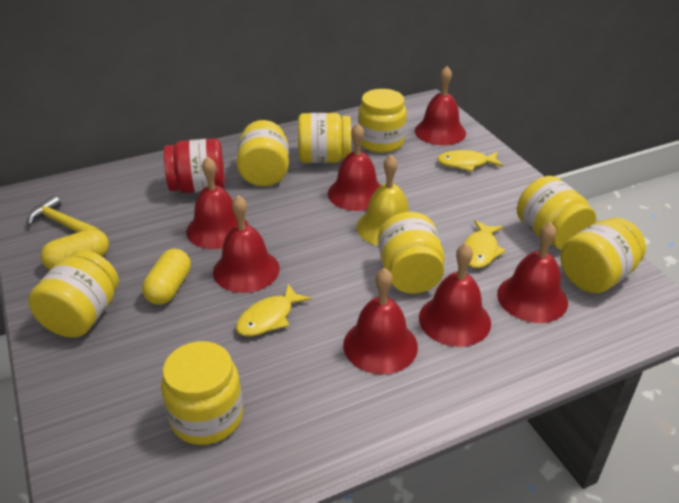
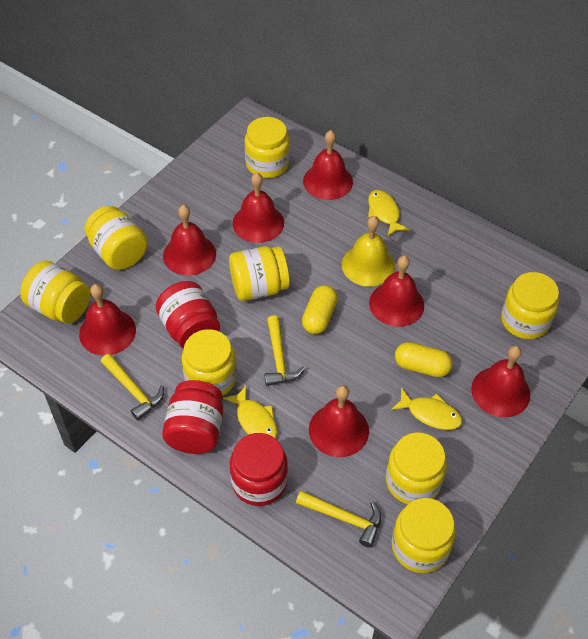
red jar: 1 -> 3
yellow hammer: 1 -> 3

